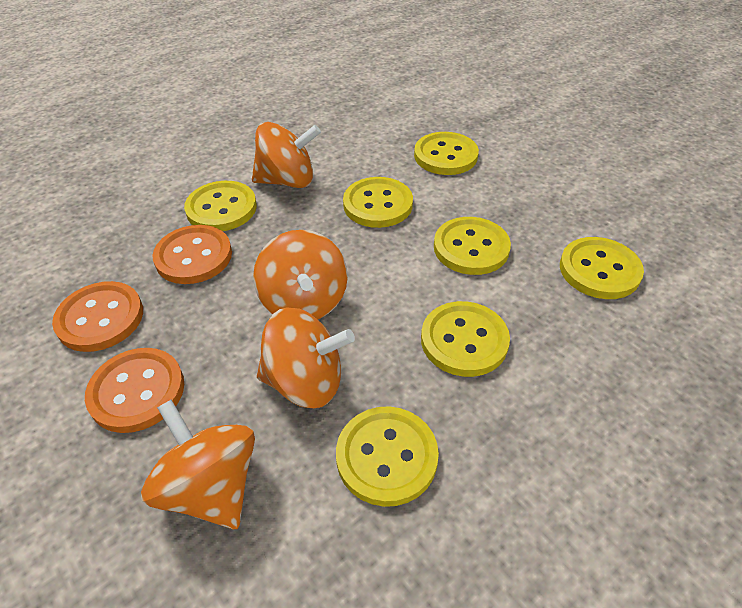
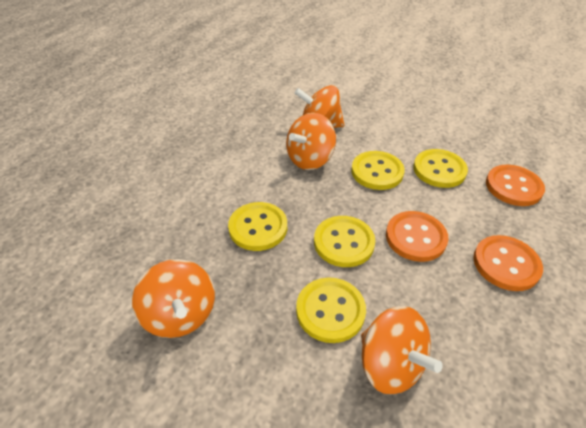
yellow button: 7 -> 5

